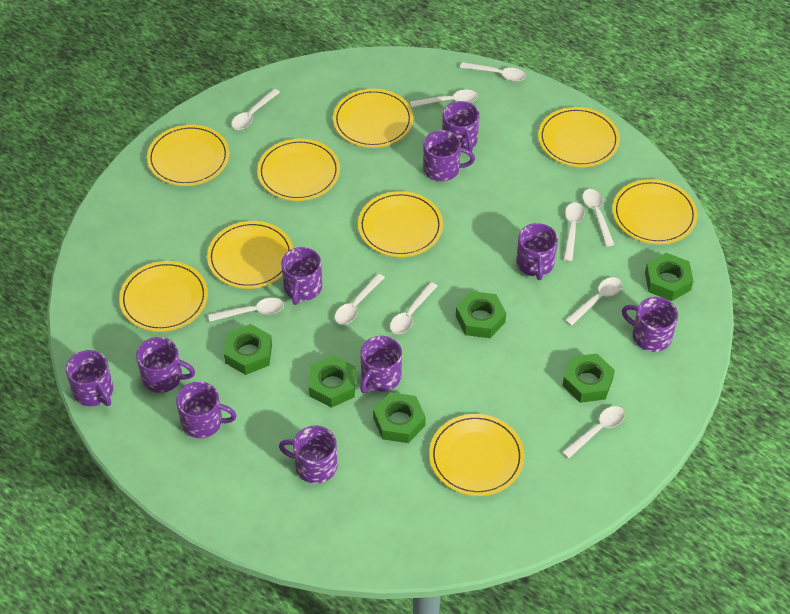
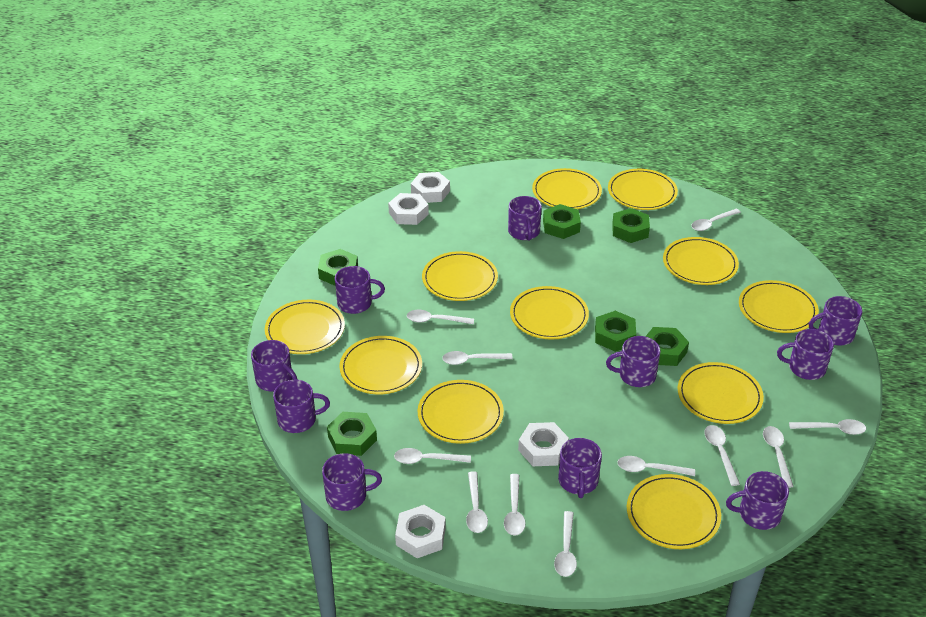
white nut: 0 -> 4
white spoon: 10 -> 11
yellow plate: 9 -> 11

